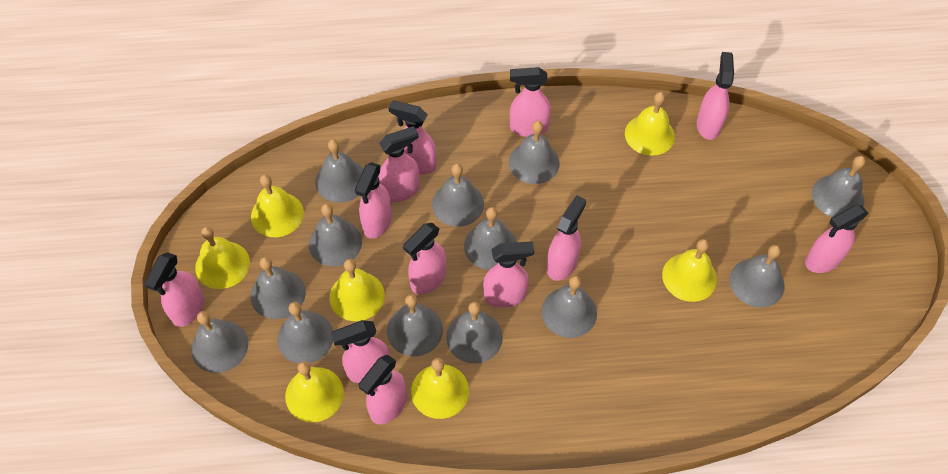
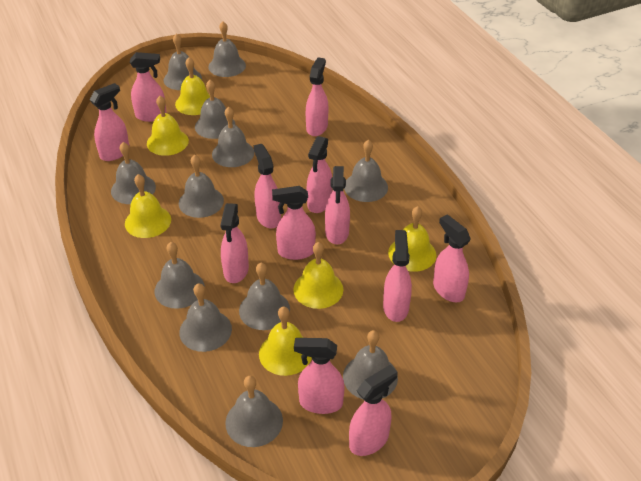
grey bell: 13 -> 12
yellow bell: 7 -> 6

